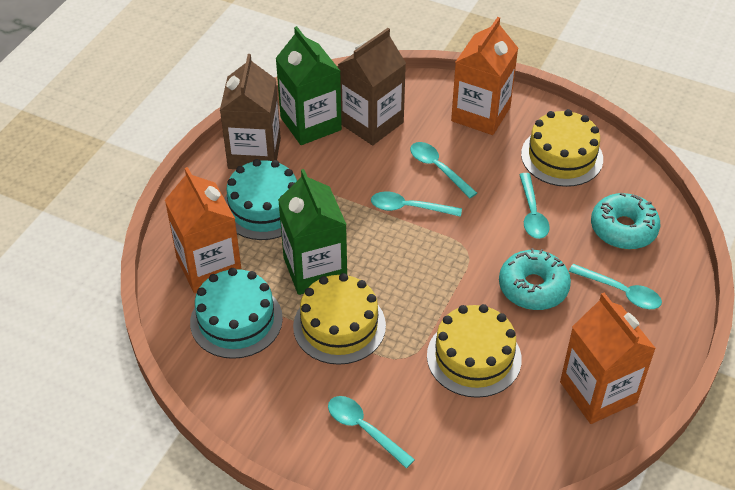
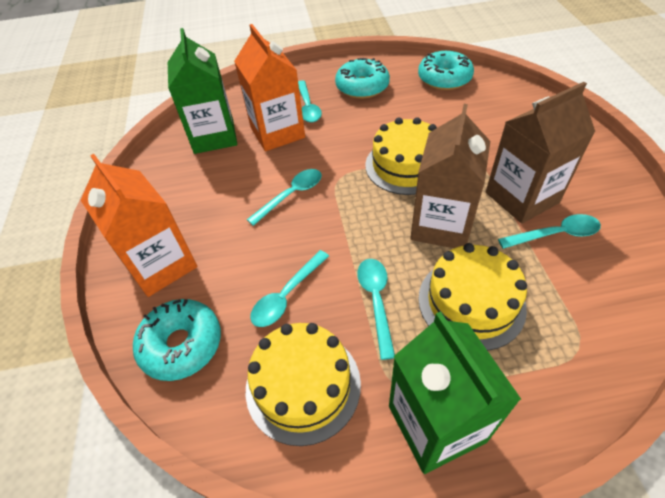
orange carton: 3 -> 2
turquoise cake: 2 -> 0
turquoise donut: 2 -> 3

